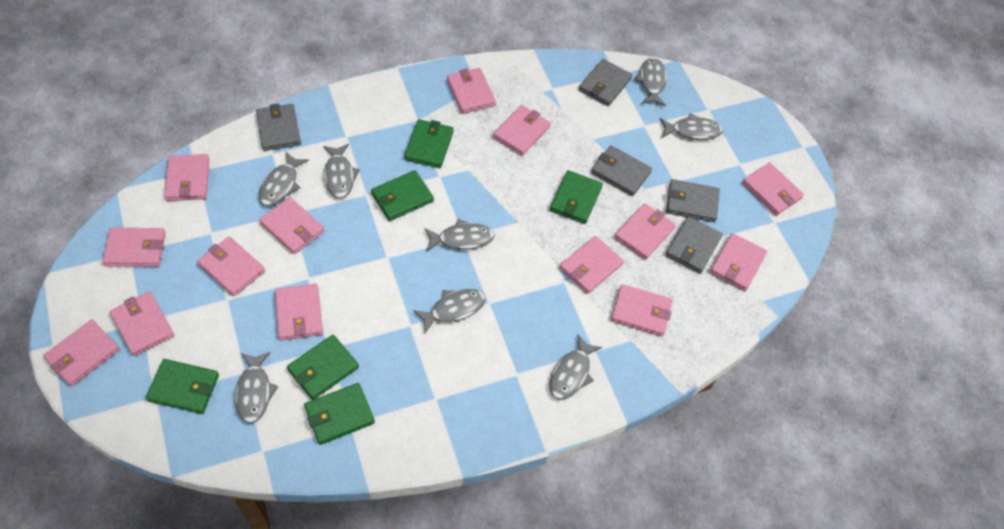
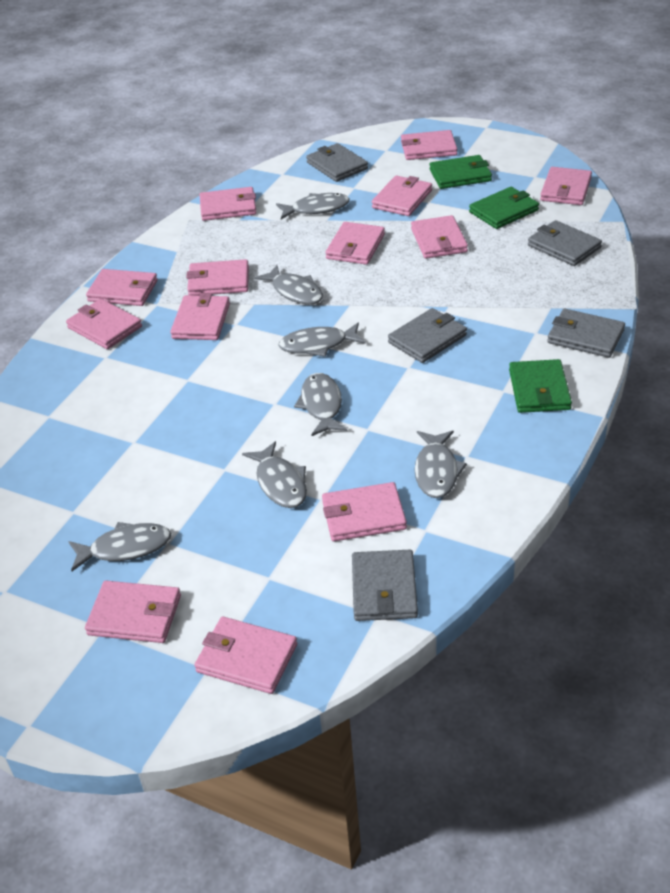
green wallet: 6 -> 3
grey fish: 8 -> 7
pink wallet: 14 -> 13

